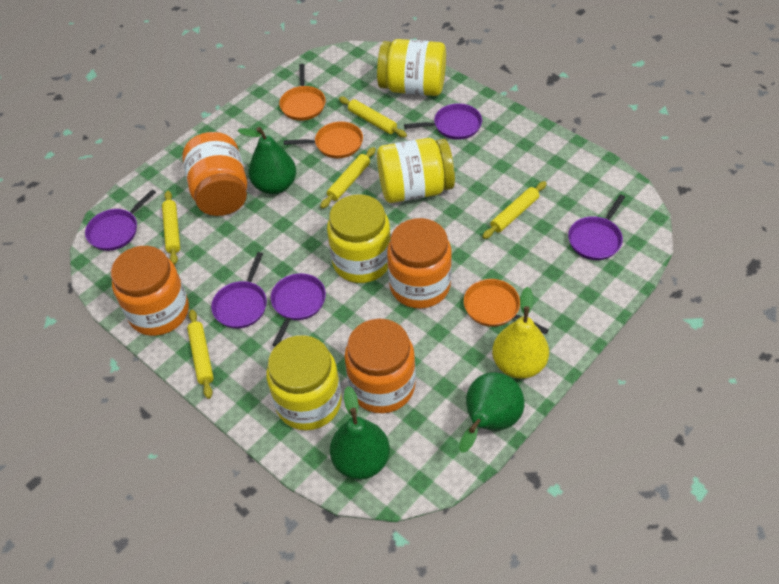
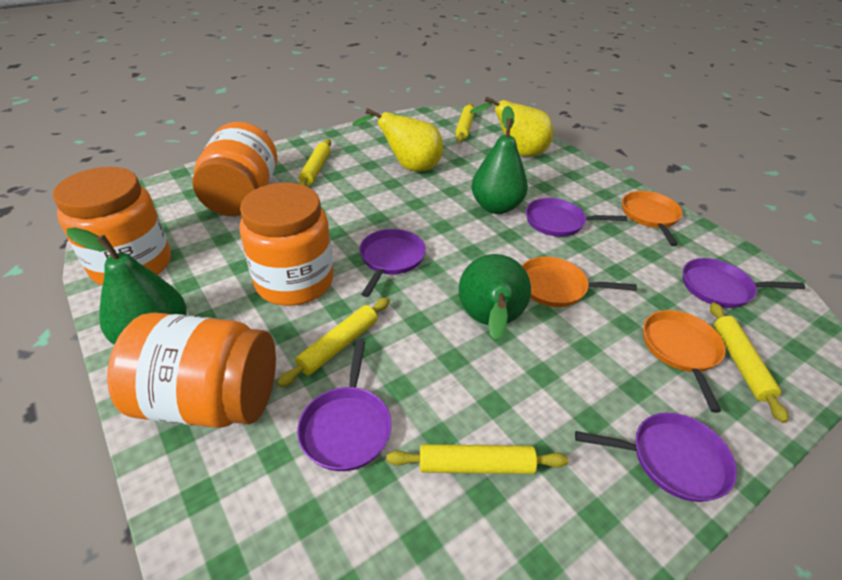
yellow jar: 4 -> 0
yellow pear: 1 -> 2

